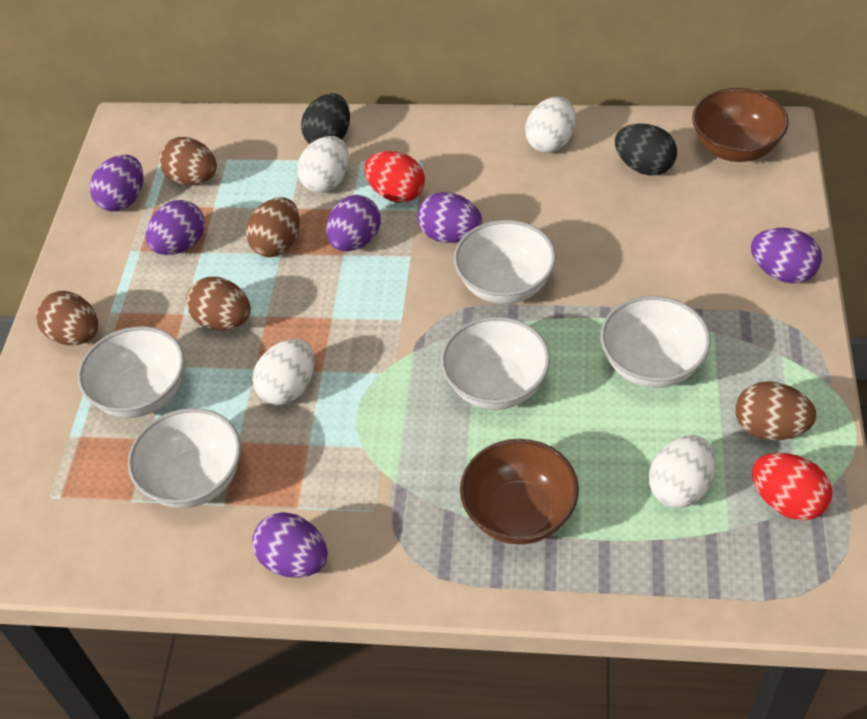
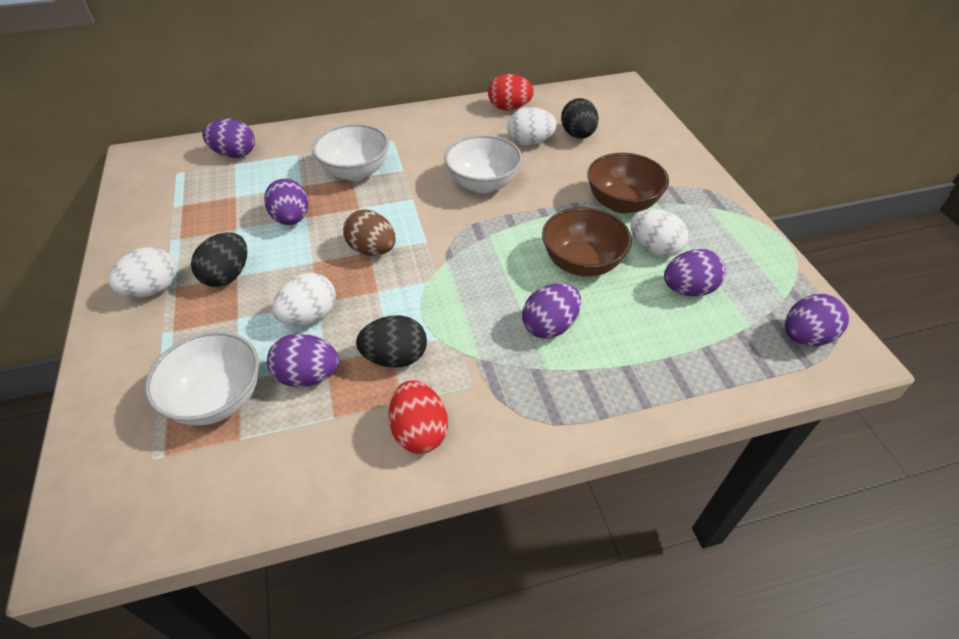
black egg: 2 -> 3
brown egg: 5 -> 1
white bowl: 5 -> 3

